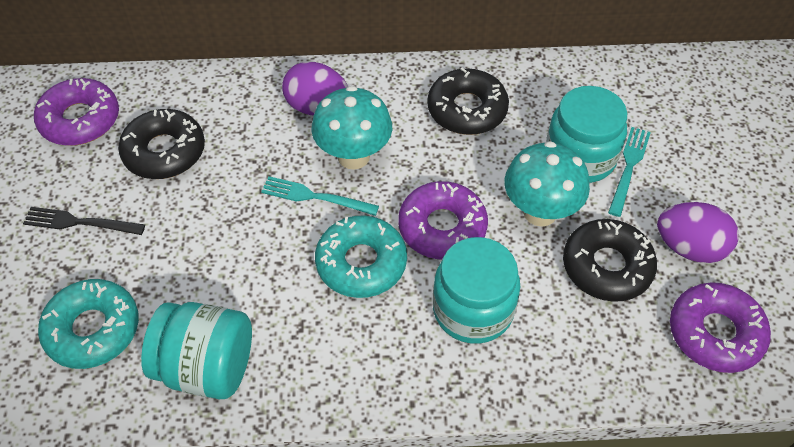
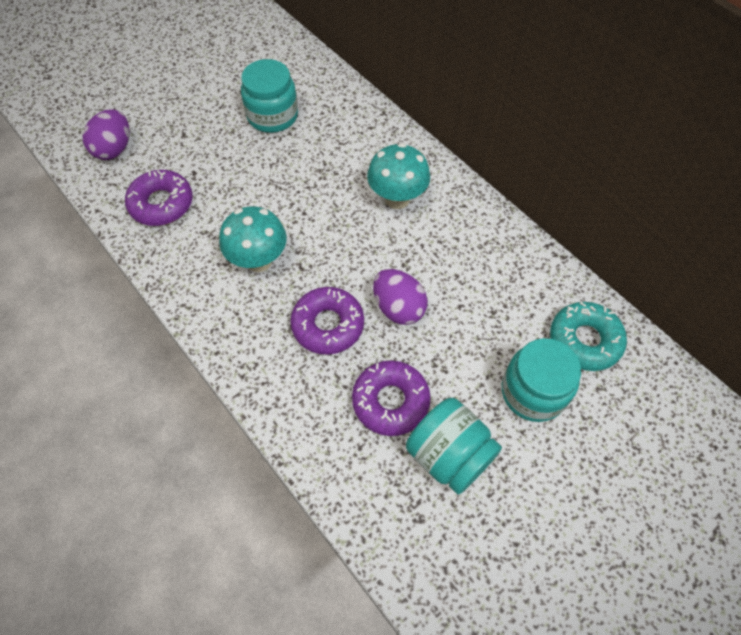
black donut: 3 -> 0
black fork: 1 -> 0
turquoise donut: 2 -> 1
turquoise fork: 2 -> 0

